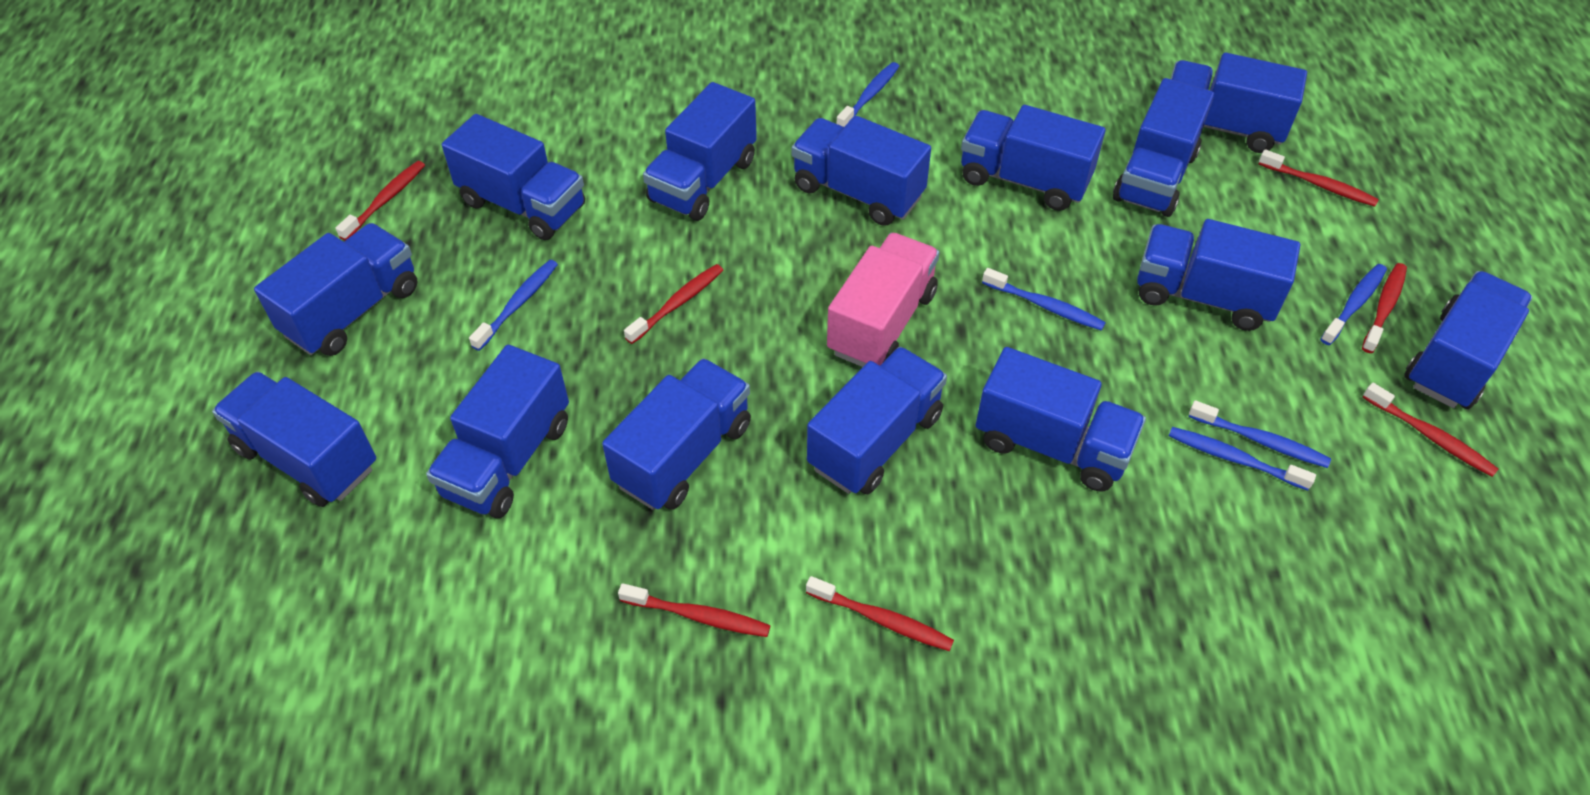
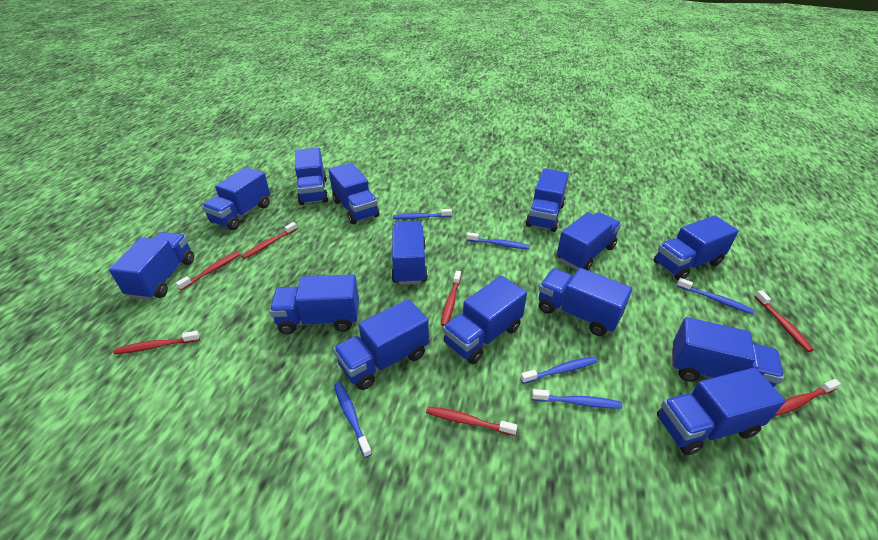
pink truck: 1 -> 0

